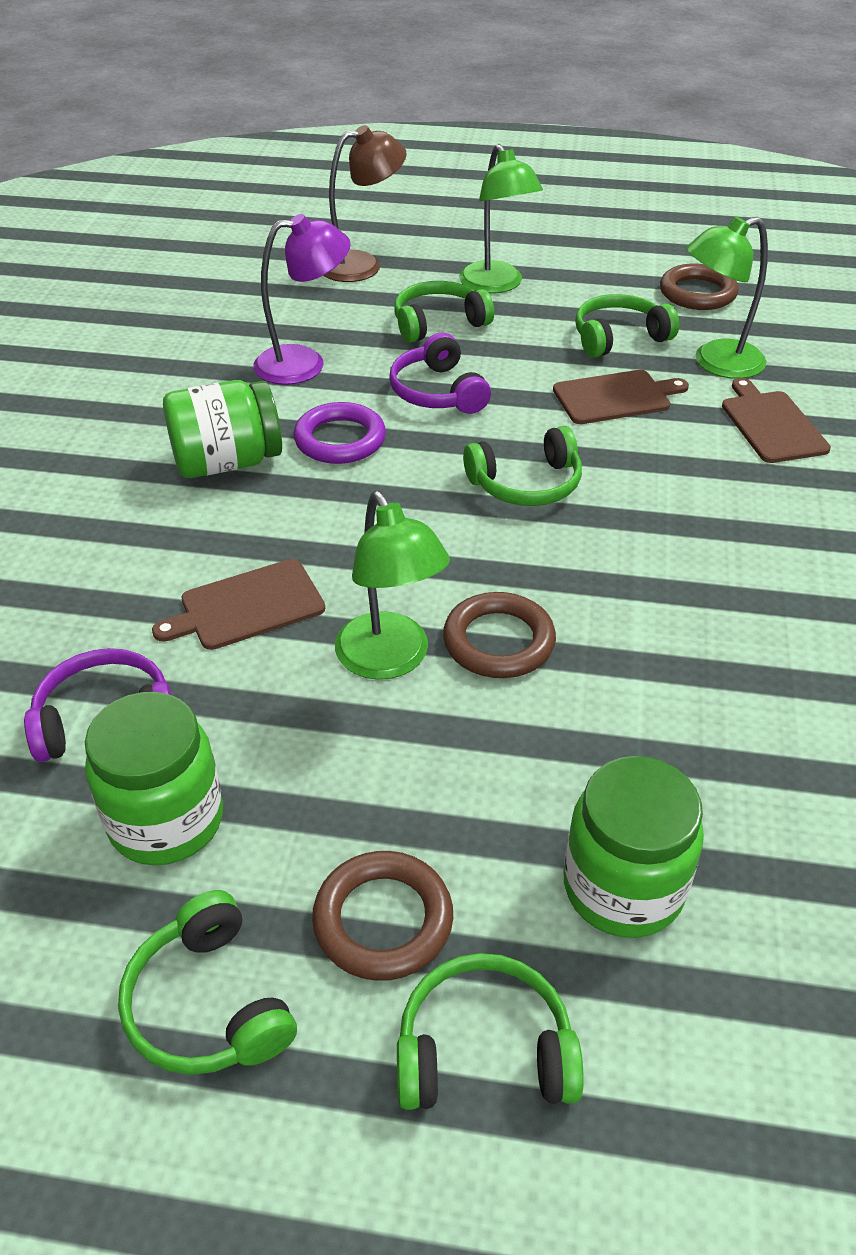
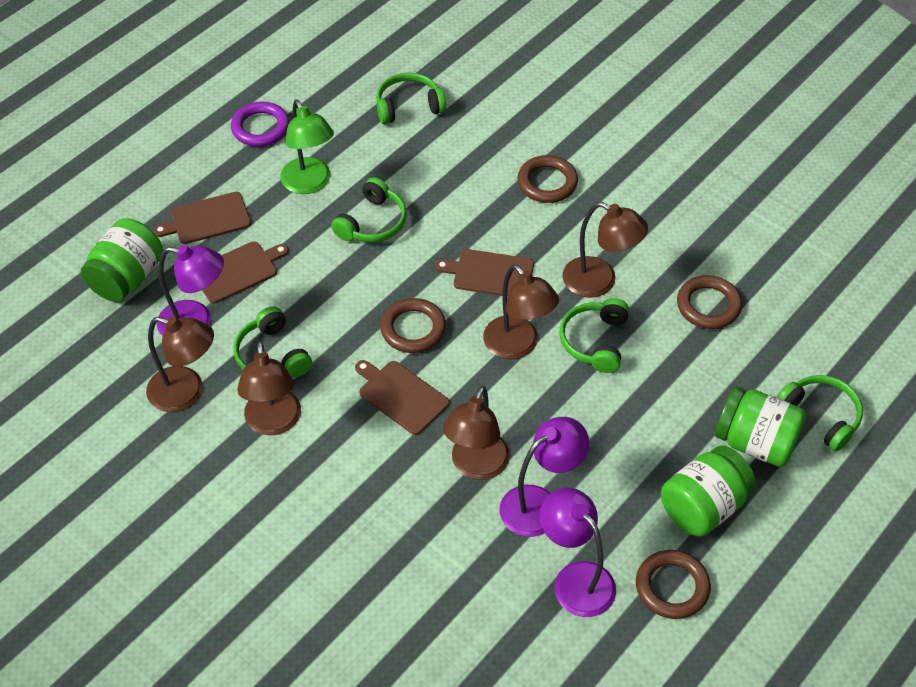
brown cutting board: 3 -> 4
brown lamp: 1 -> 5
brown ring: 3 -> 4
green lamp: 3 -> 1
purple headphones: 2 -> 0
purple lamp: 1 -> 3

